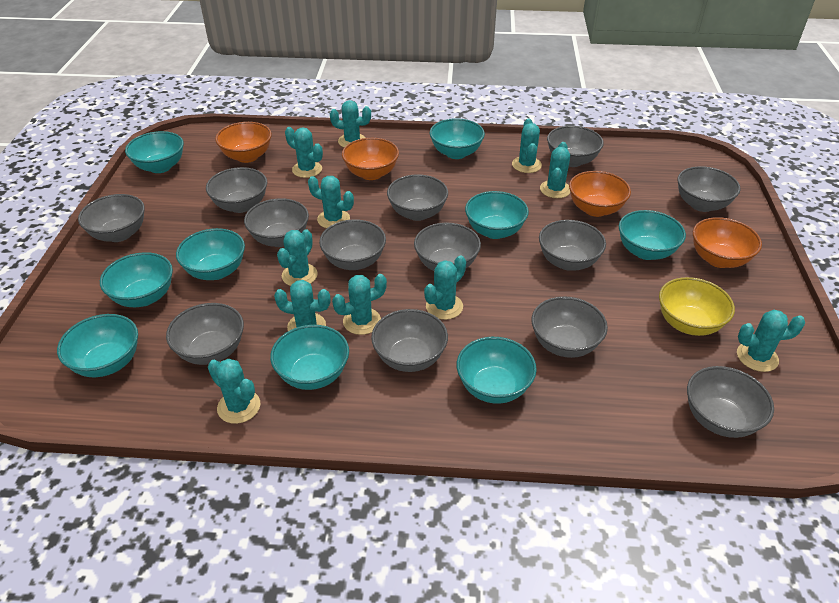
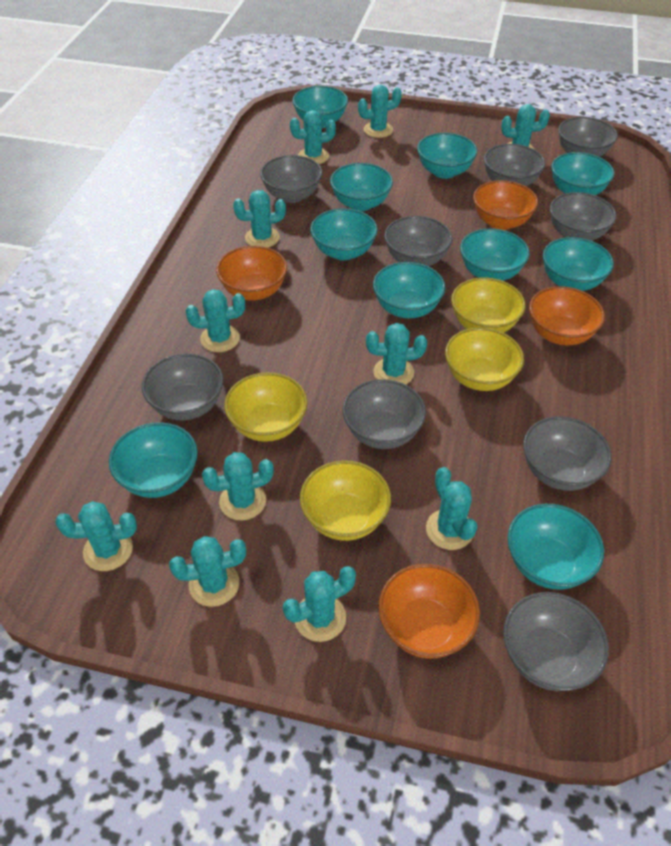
grey bowl: 13 -> 9
turquoise bowl: 9 -> 10
yellow bowl: 1 -> 4

